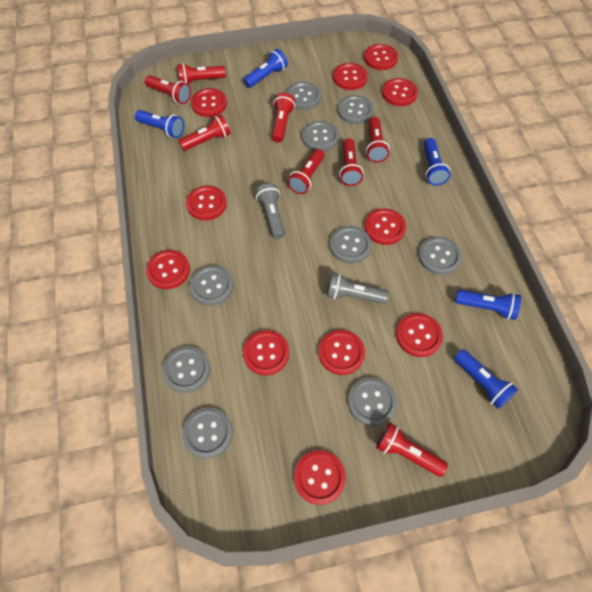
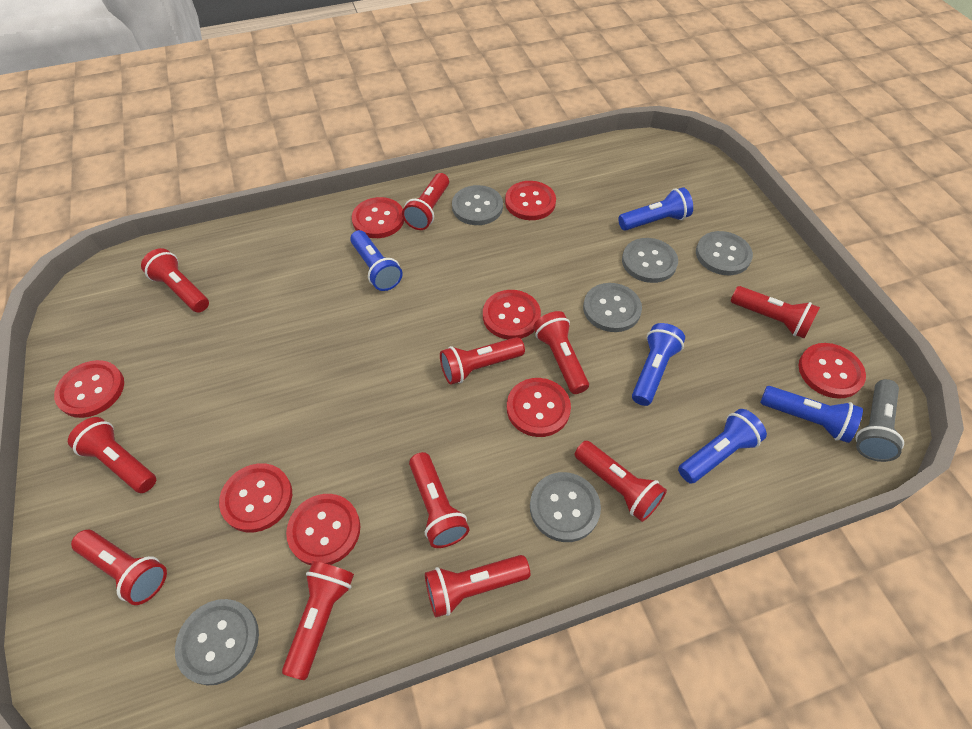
grey button: 9 -> 6
grey flashlight: 2 -> 1
red button: 11 -> 8
red flashlight: 8 -> 11

